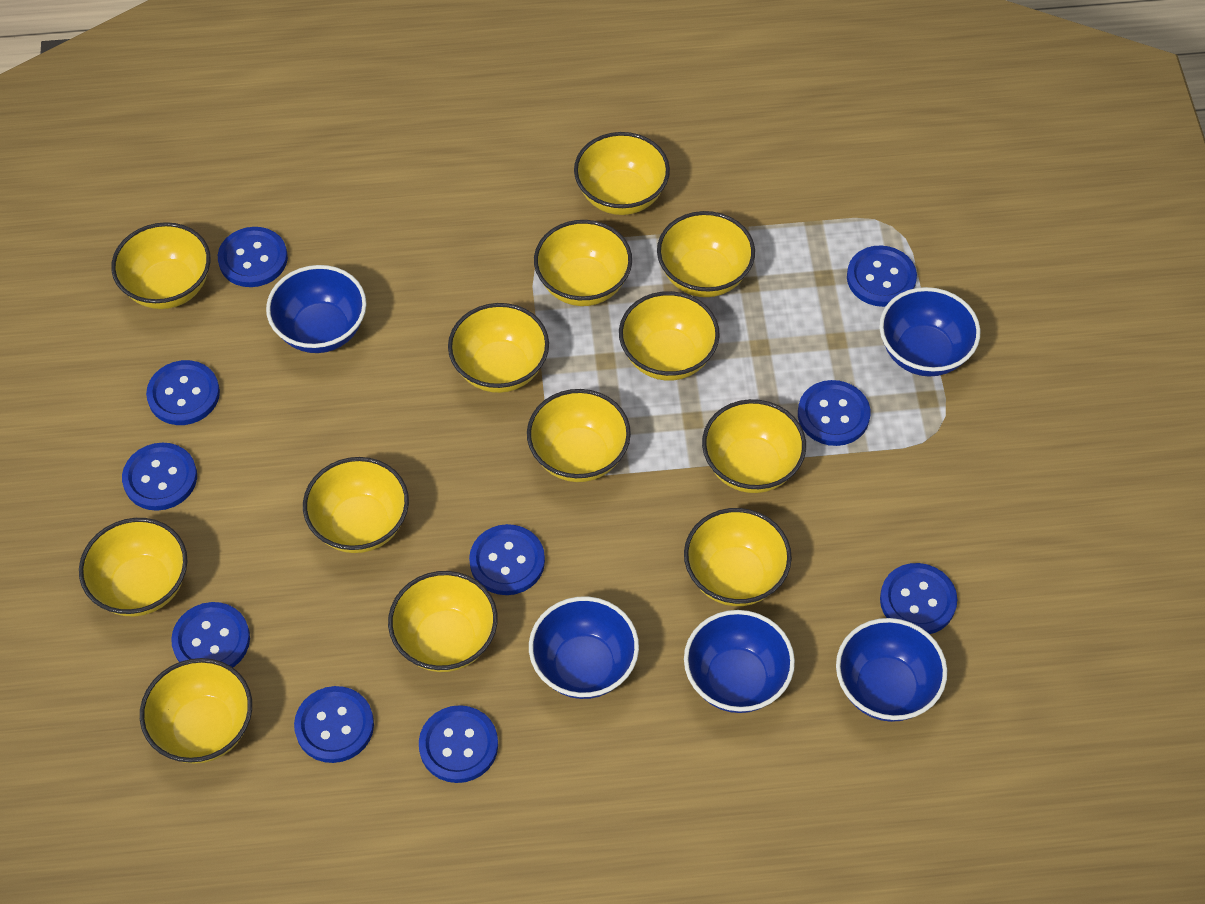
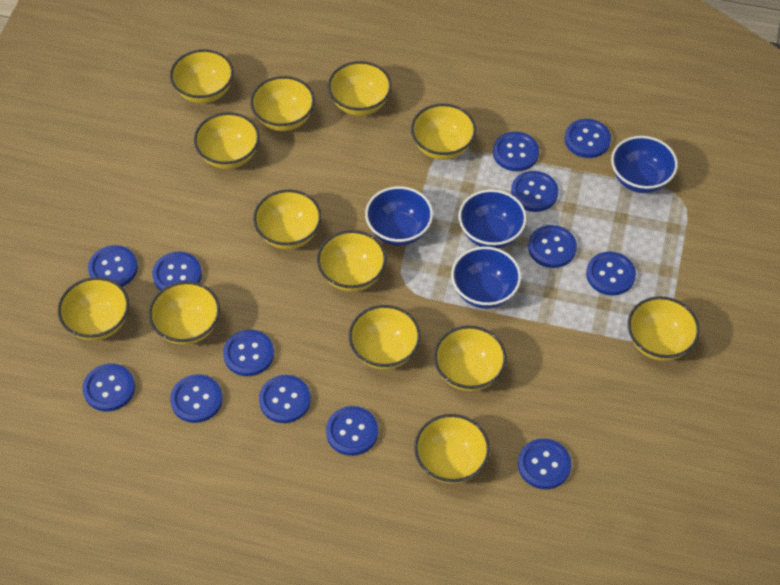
blue bowl: 5 -> 4
blue button: 10 -> 13

